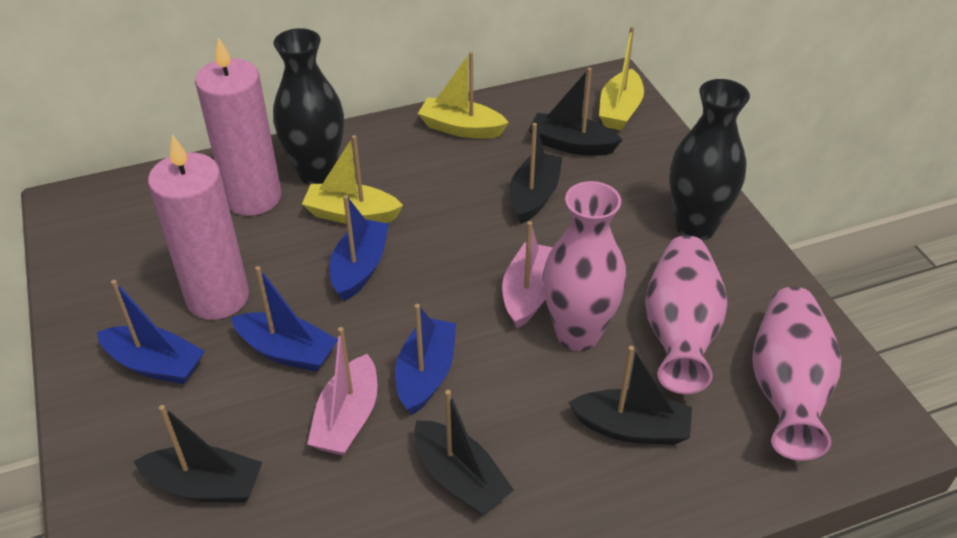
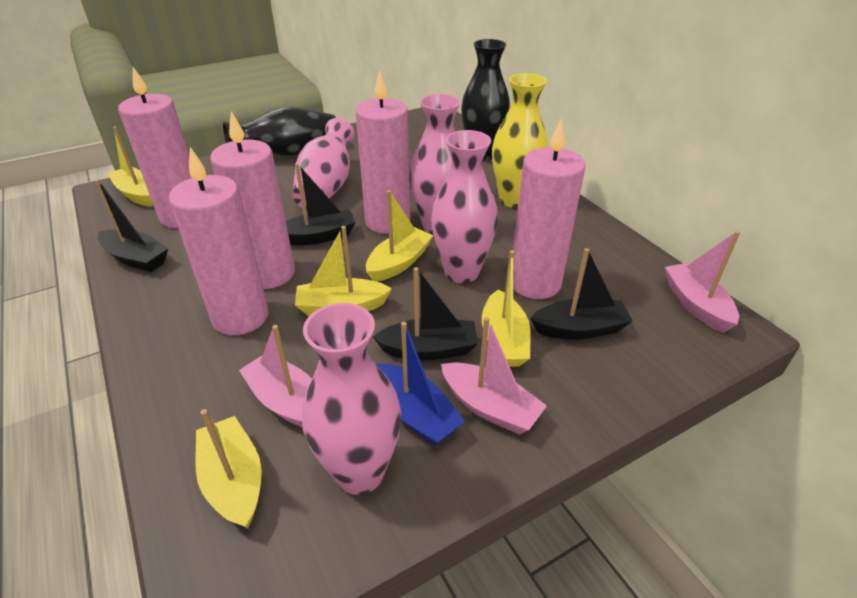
black boat: 5 -> 4
blue boat: 4 -> 1
pink boat: 2 -> 3
pink candle: 2 -> 5
pink vase: 3 -> 4
yellow boat: 3 -> 5
yellow vase: 0 -> 1

